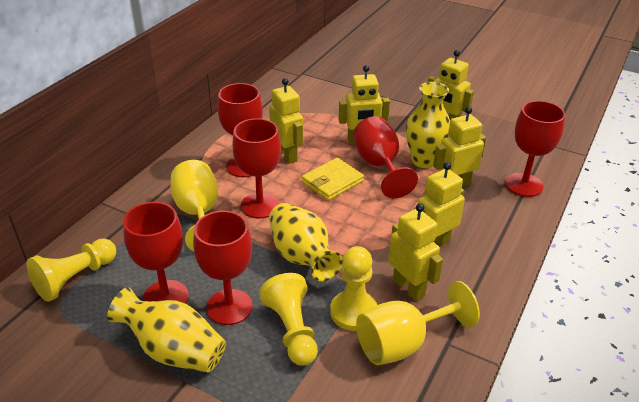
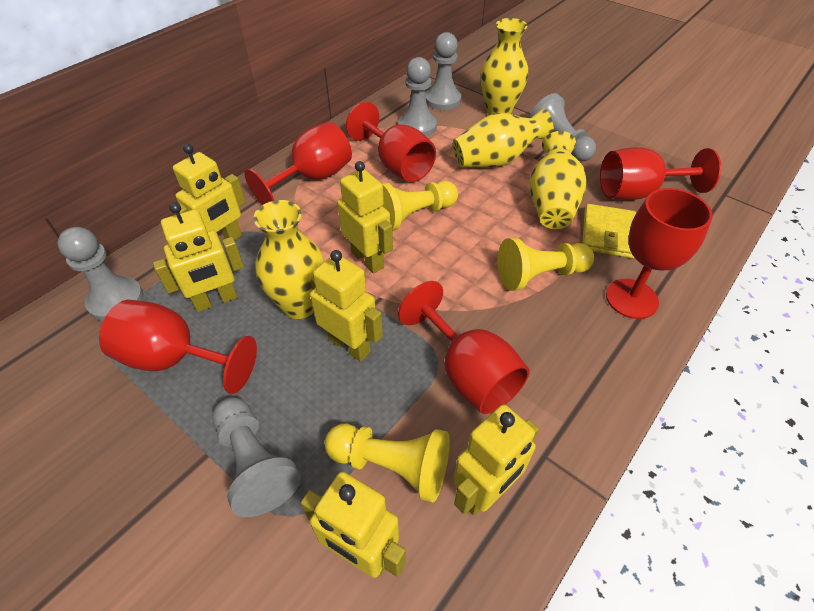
grey pawn: 0 -> 5
yellow goblet: 2 -> 0
yellow vase: 3 -> 4

